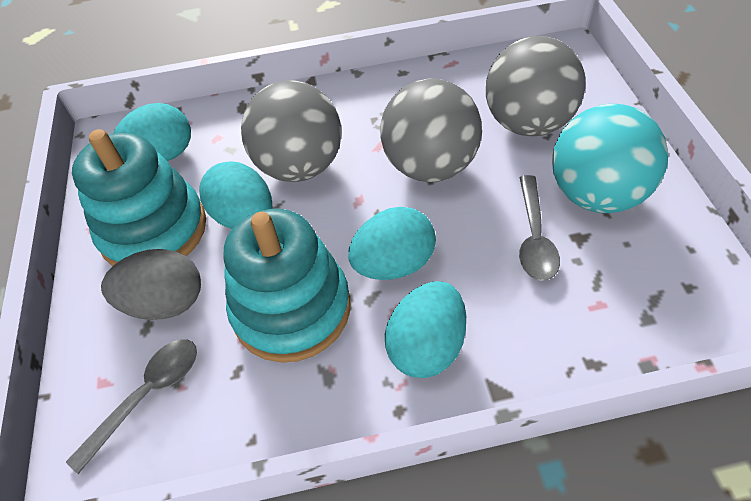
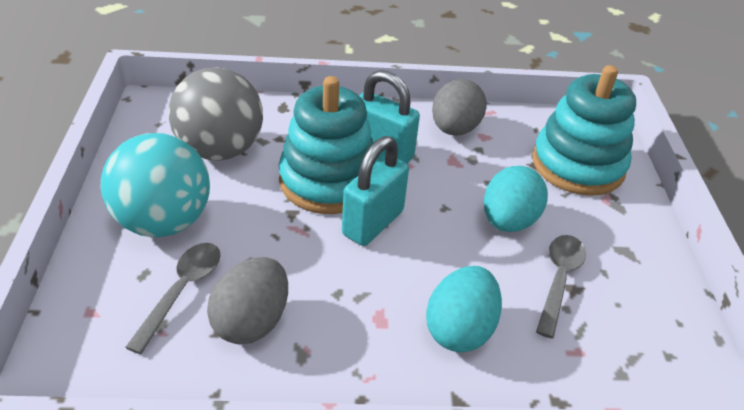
grey ball: 3 -> 1
grey egg: 1 -> 2
turquoise egg: 4 -> 2
turquoise padlock: 0 -> 2

